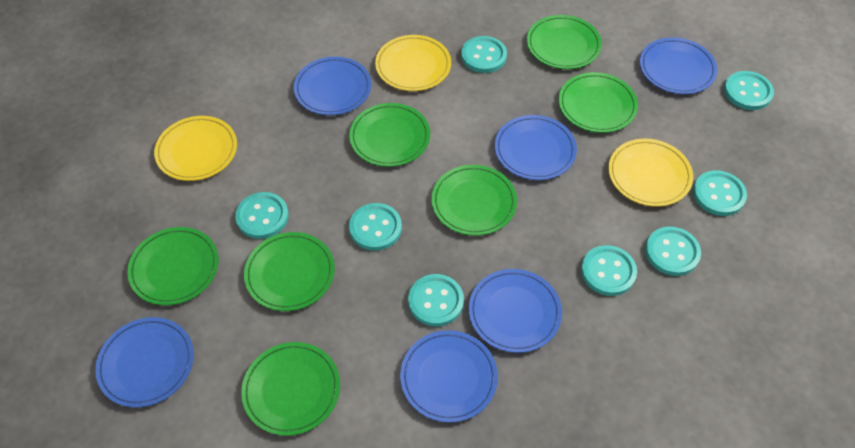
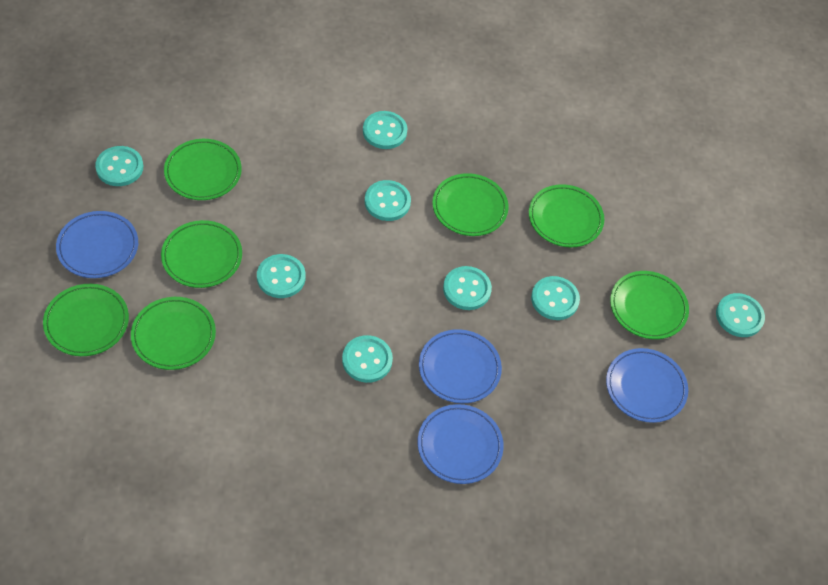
blue plate: 6 -> 4
yellow plate: 3 -> 0

